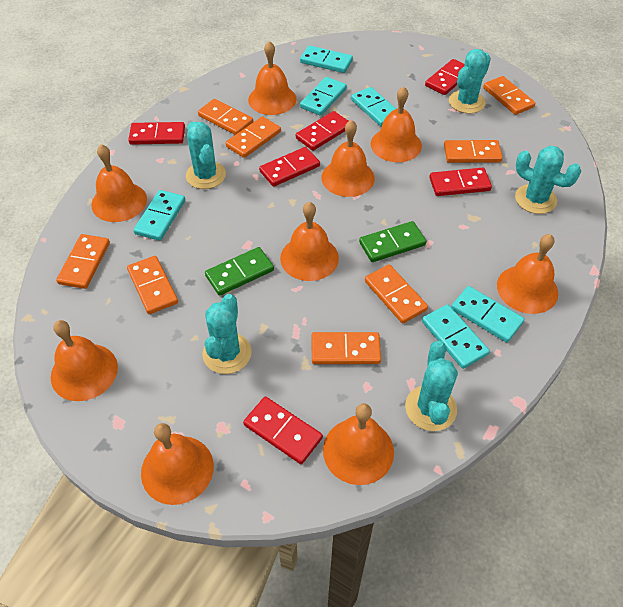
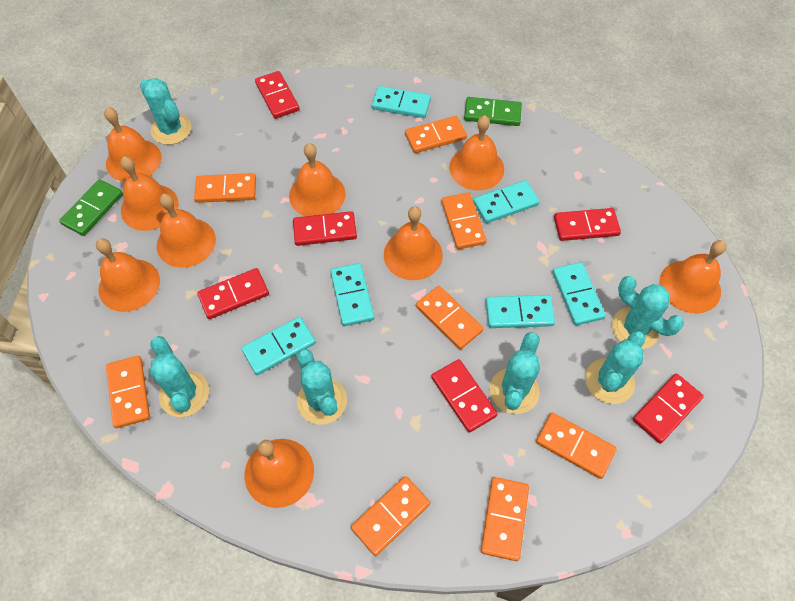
turquoise cactus: 5 -> 6

